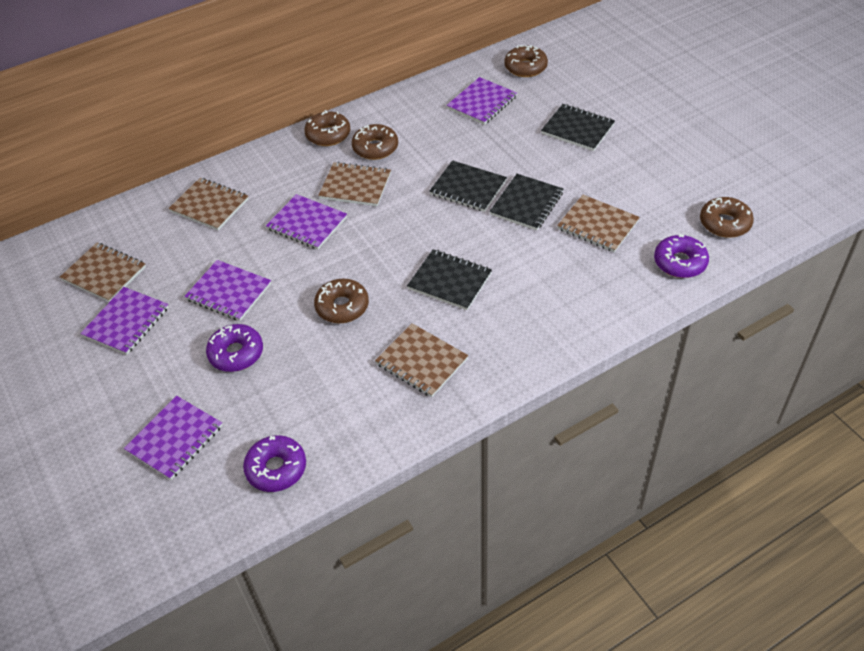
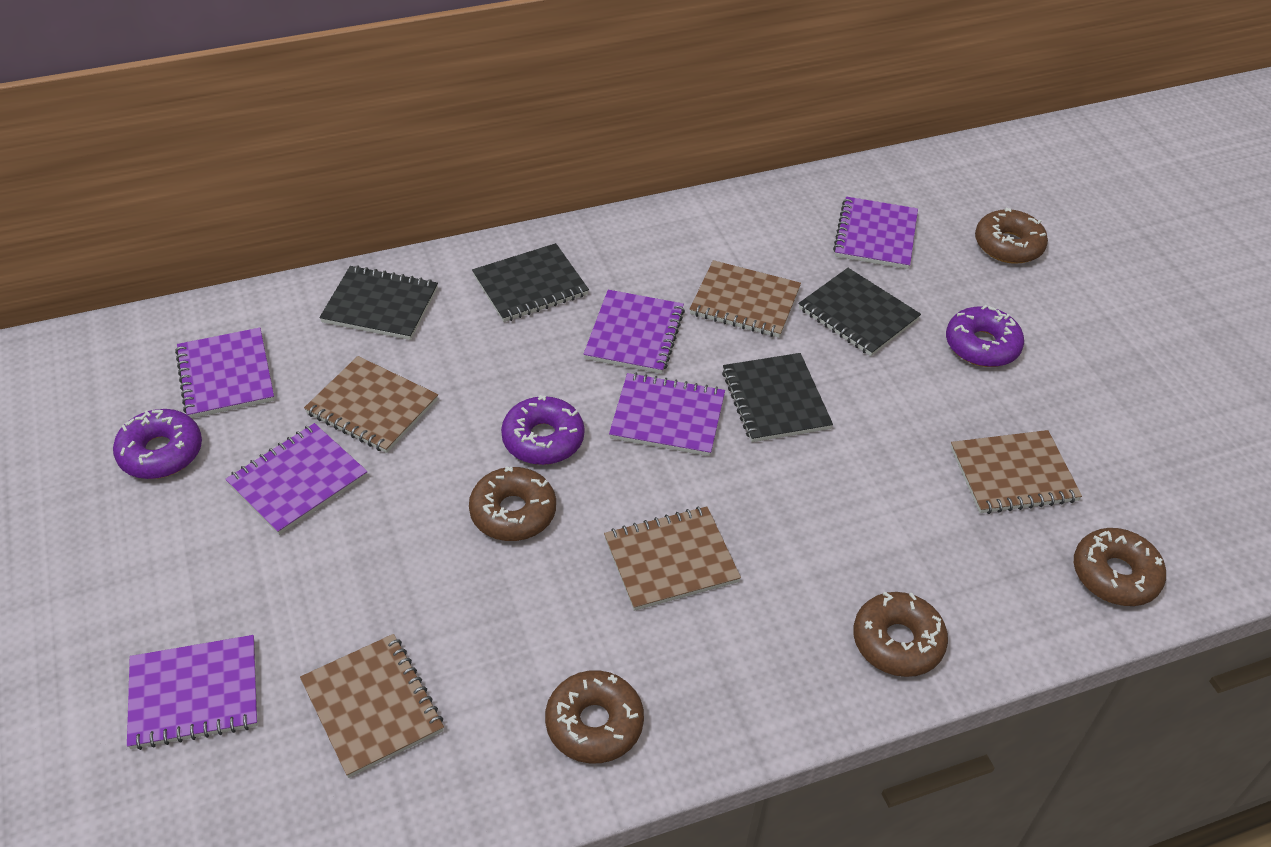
purple notebook: 5 -> 6

